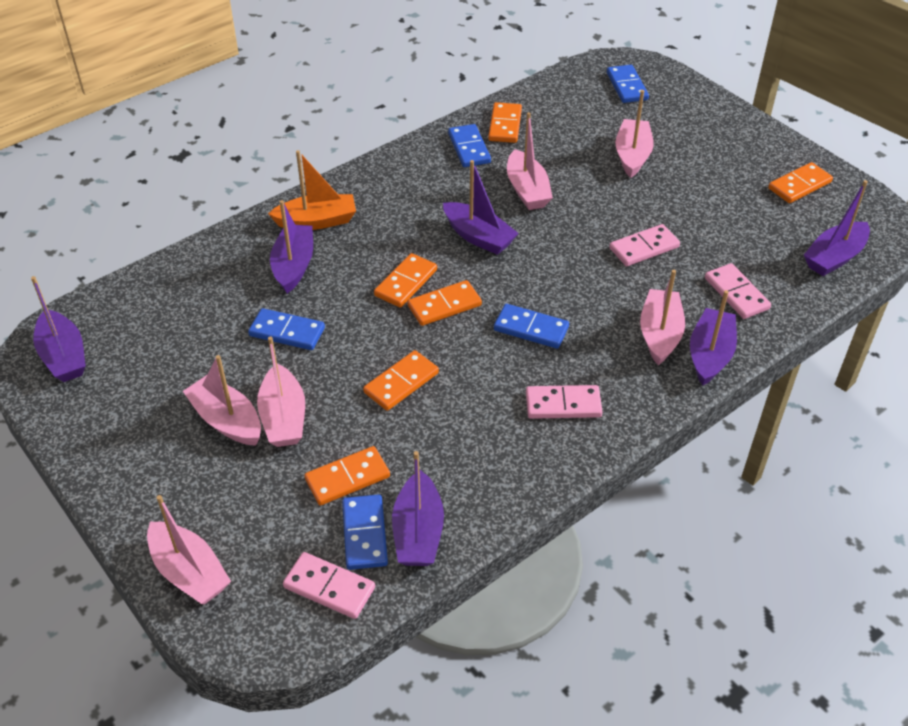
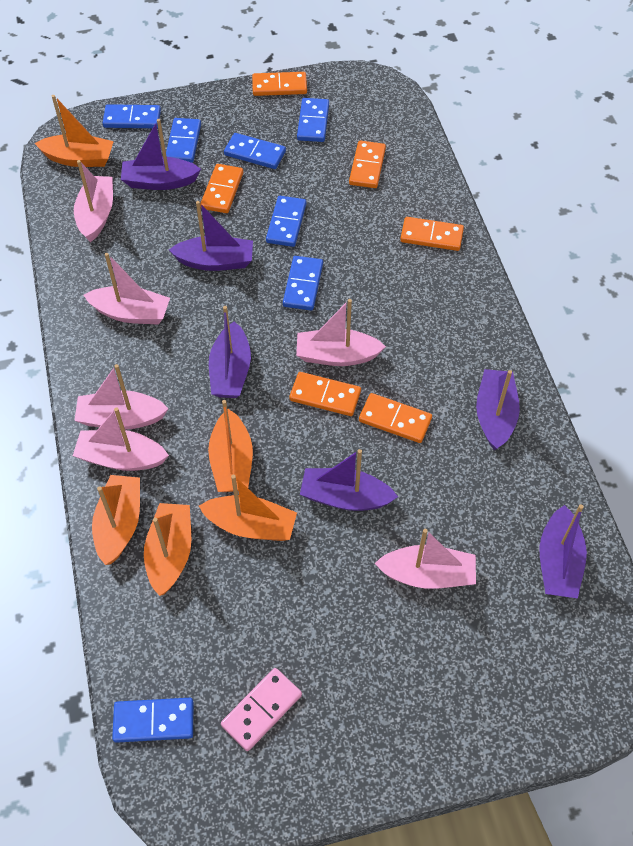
blue domino: 5 -> 7
orange boat: 1 -> 5
pink domino: 4 -> 1

